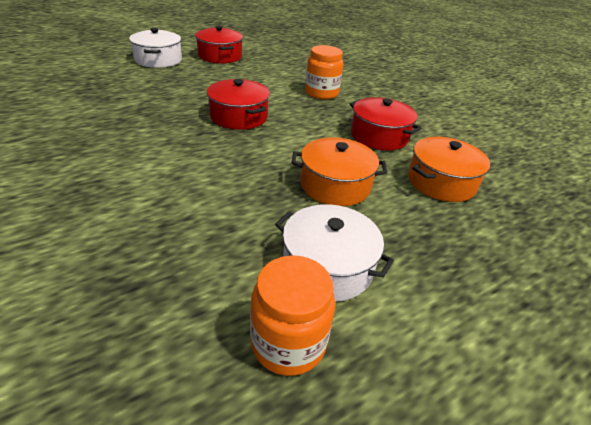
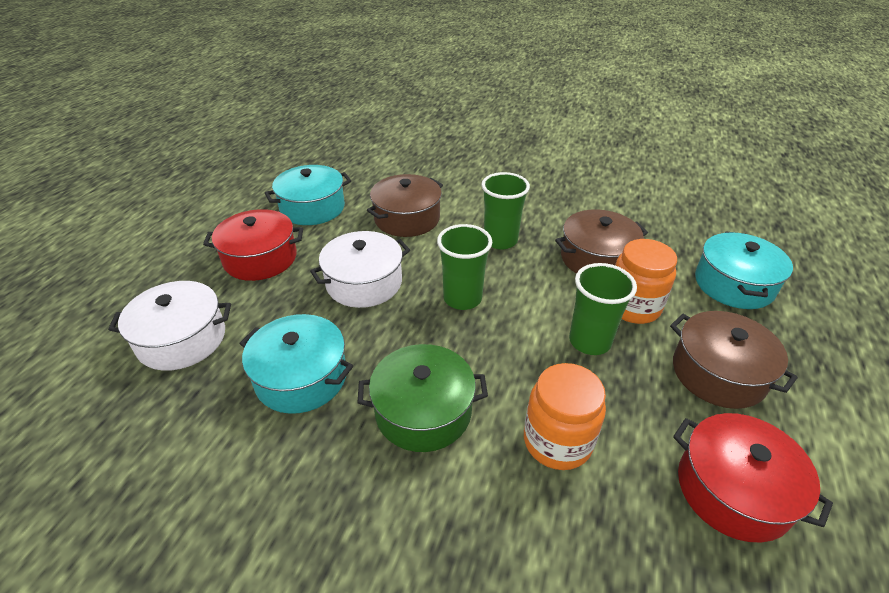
brown pot: 0 -> 3
green cup: 0 -> 3
green pot: 0 -> 1
orange pot: 2 -> 0
red pot: 3 -> 2
turquoise pot: 0 -> 3

